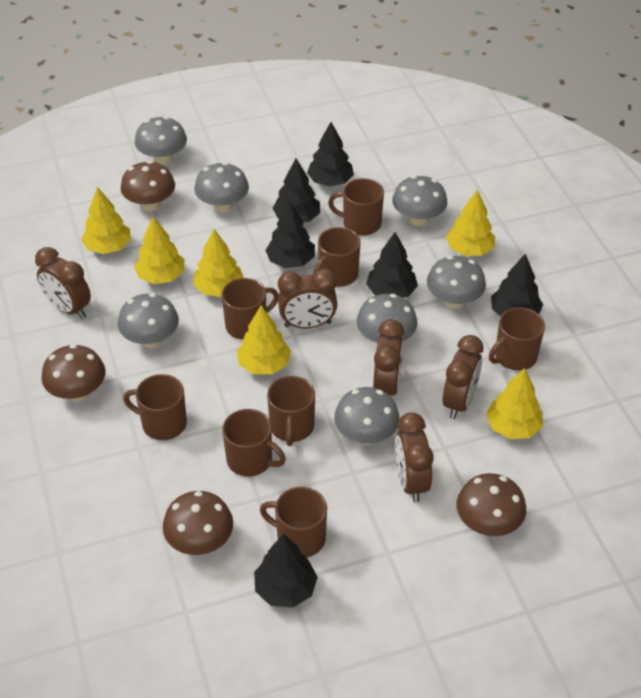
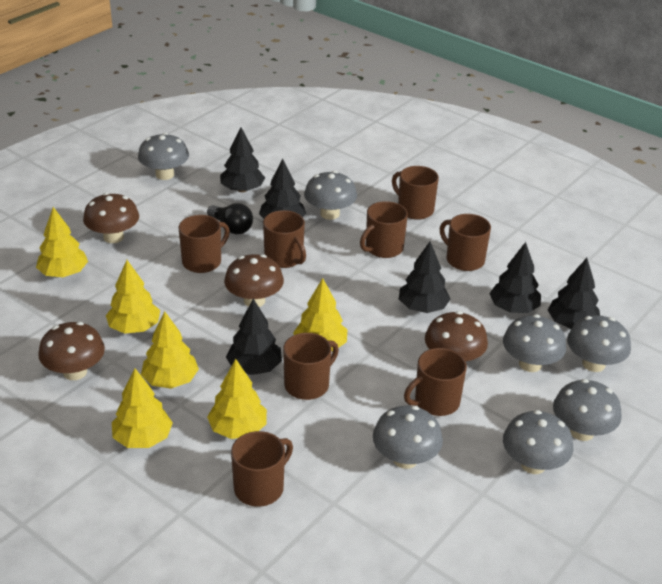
black light bulb: 0 -> 1
brown clock: 5 -> 0

